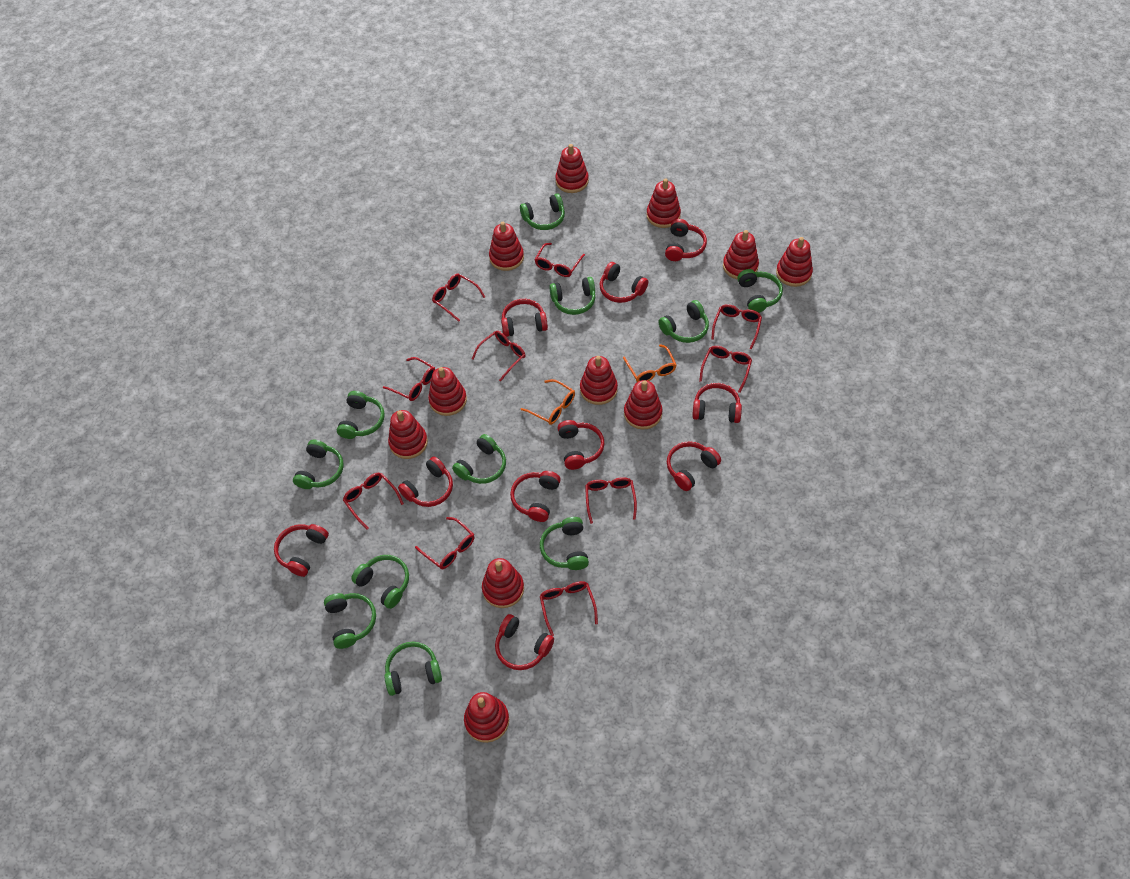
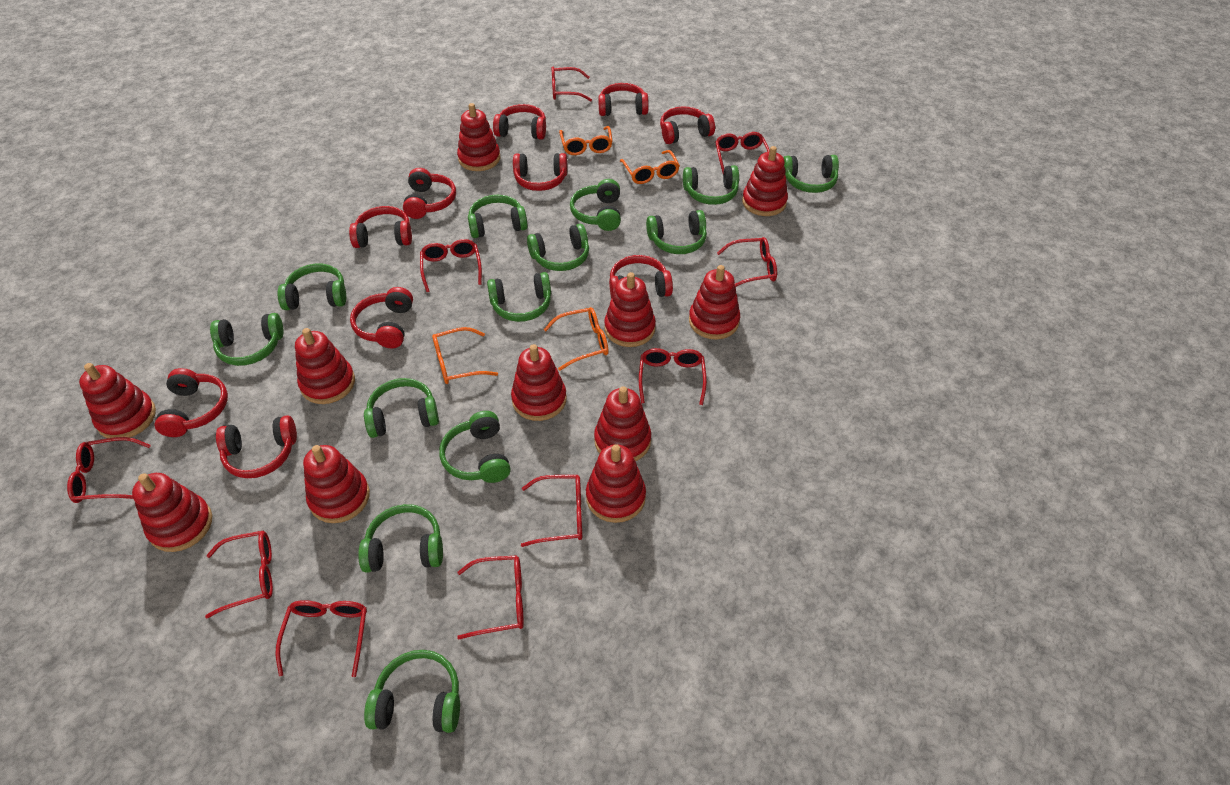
green headphones: 11 -> 13
orange glasses: 2 -> 4

